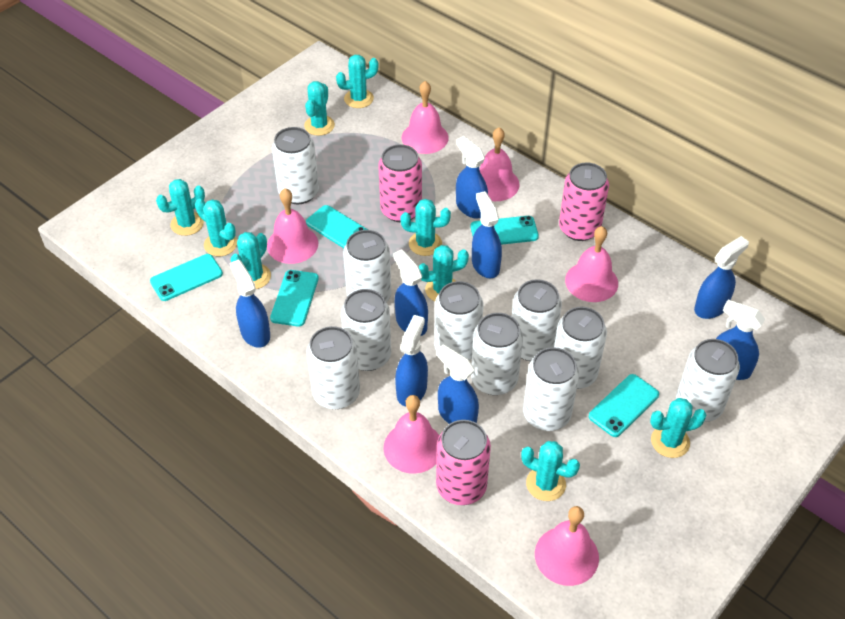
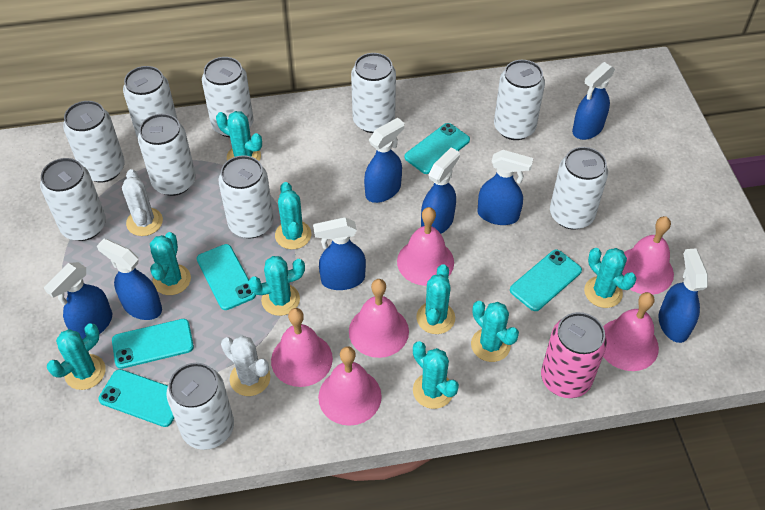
pink can: 3 -> 1
white cactus: 0 -> 2

